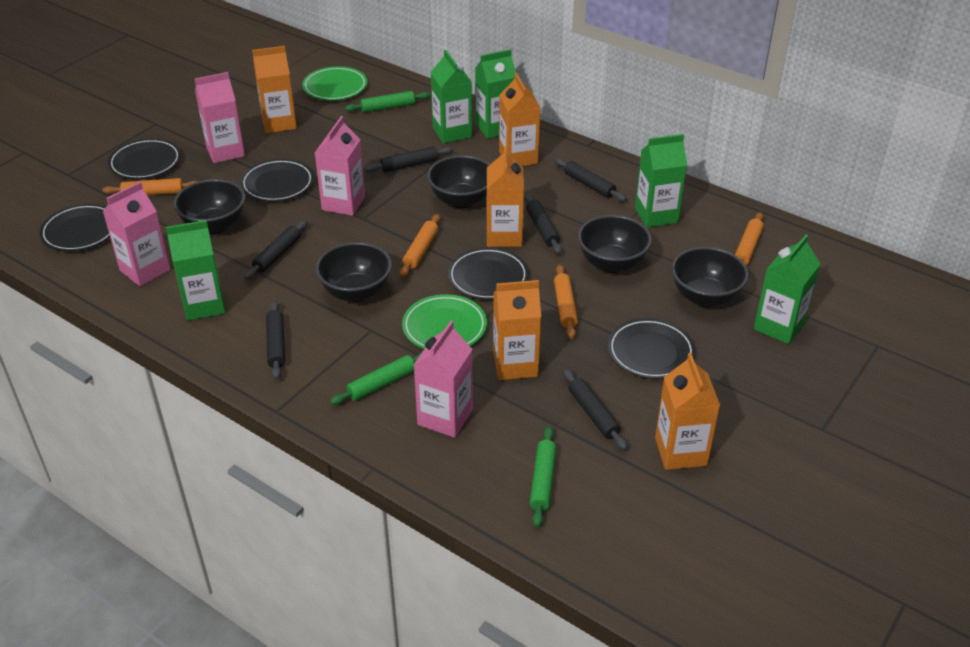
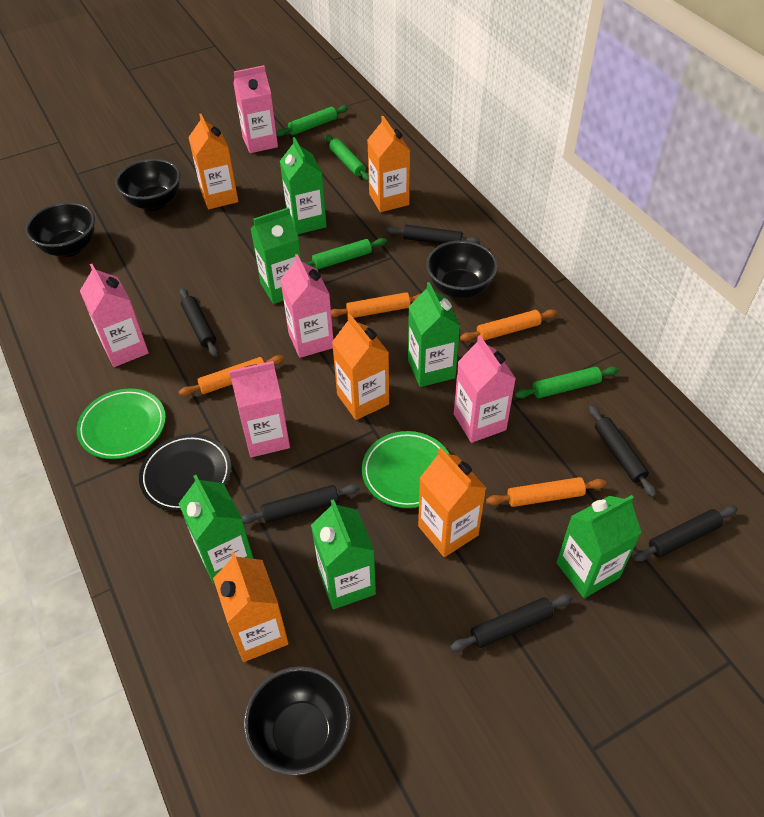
black bowl: 5 -> 4
black plate: 5 -> 1
green carton: 5 -> 6
green rolling pin: 3 -> 4
pink carton: 4 -> 5

